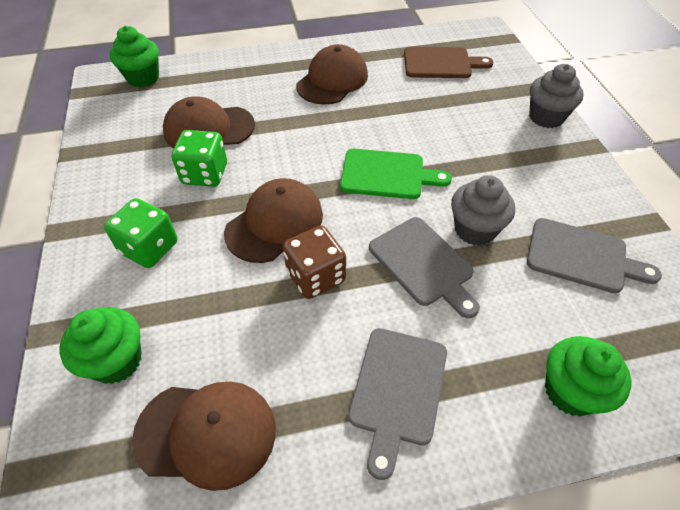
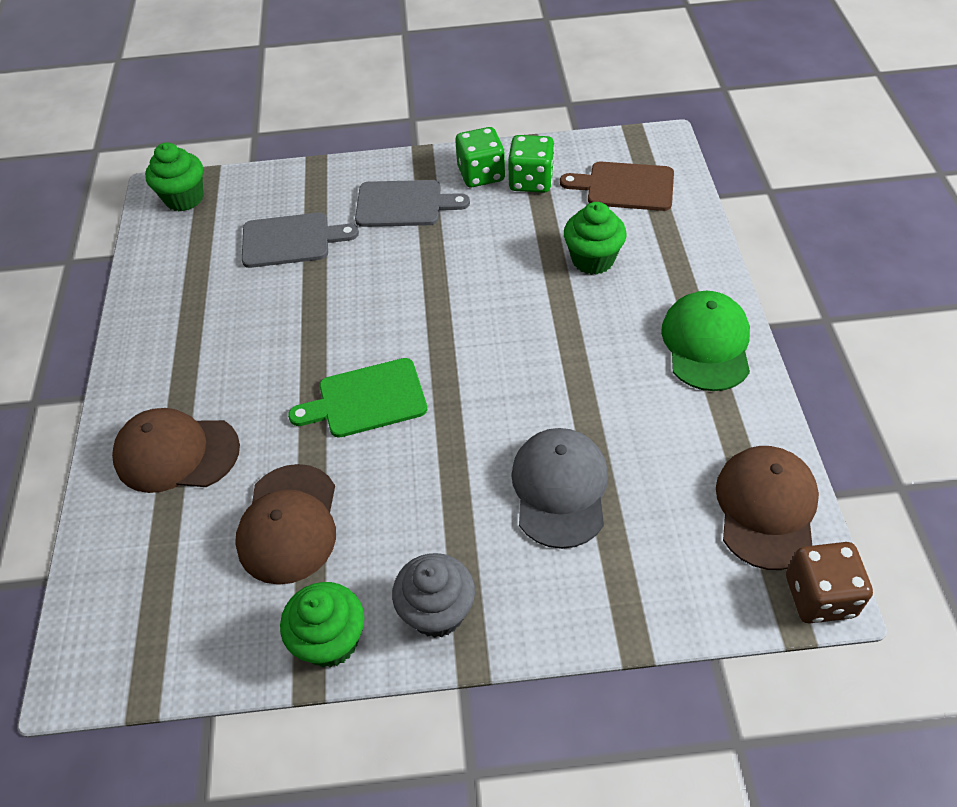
brown cap: 4 -> 3
green cap: 0 -> 1
grey cap: 0 -> 1
grey cupcake: 2 -> 1
grey cutting board: 3 -> 2

